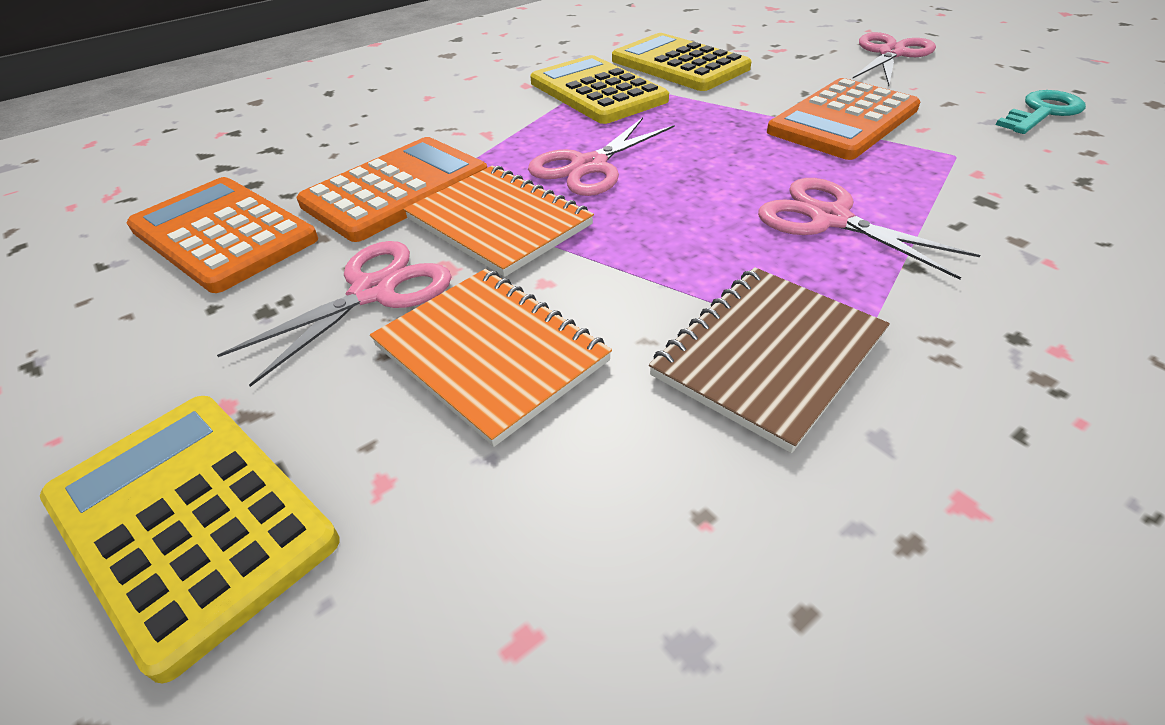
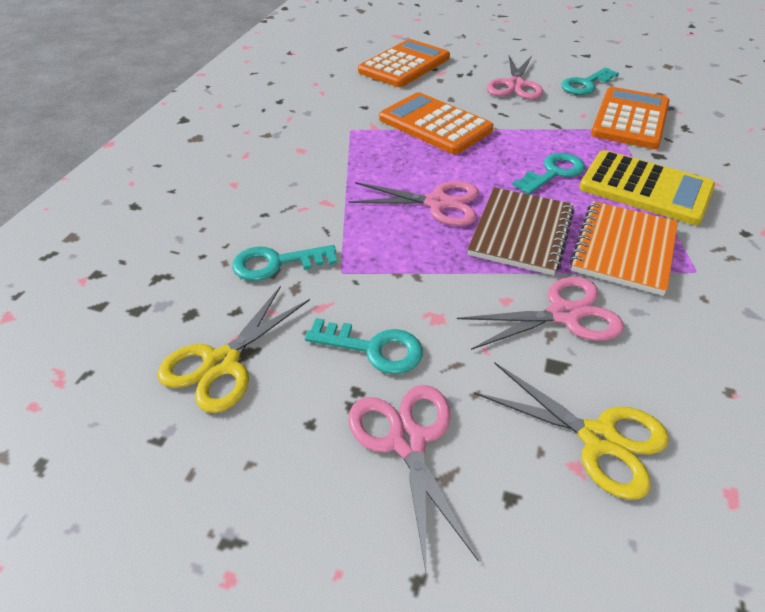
orange notebook: 2 -> 1
turquoise key: 1 -> 4
yellow calculator: 3 -> 1
yellow scissors: 0 -> 2

